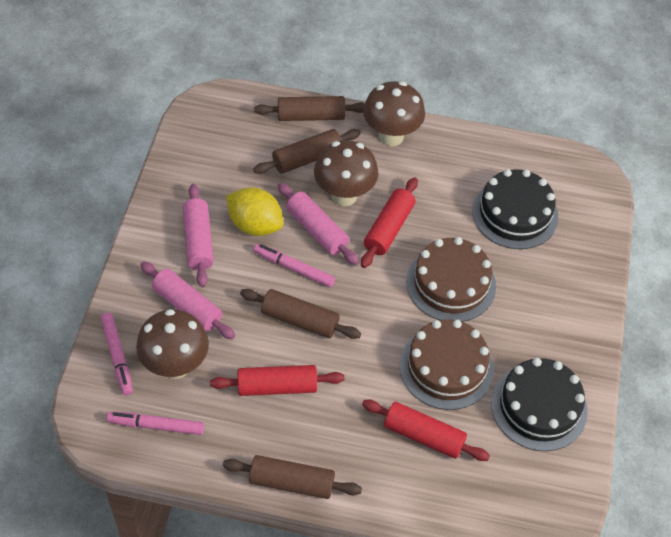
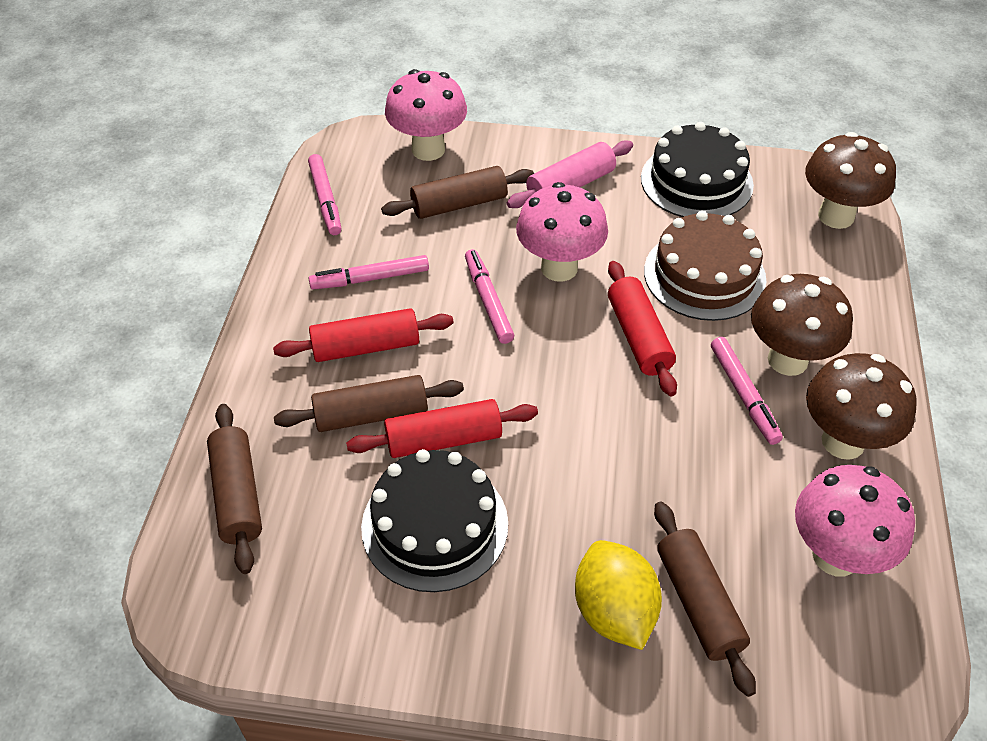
brown cake: 2 -> 1
pink marker: 3 -> 4
pink mushroom: 0 -> 3
pink rolling pin: 3 -> 1

